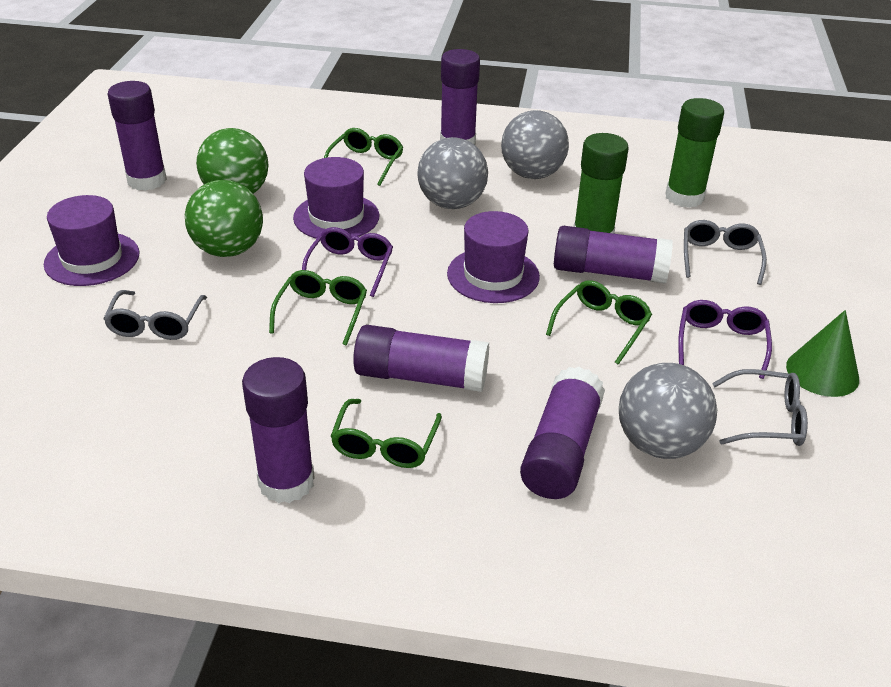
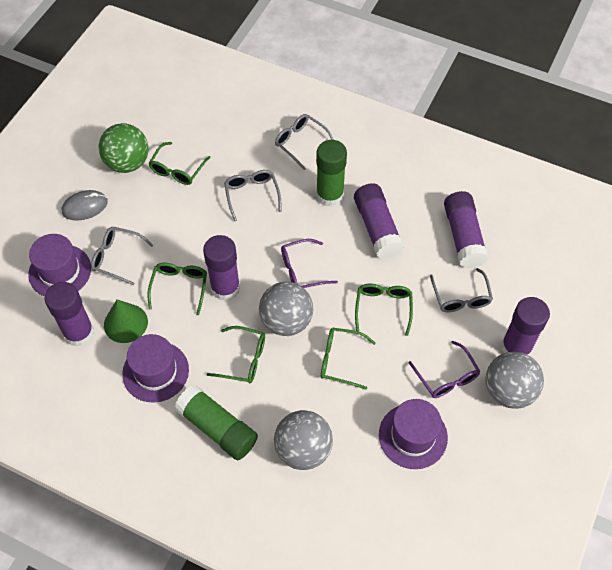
green ball: 2 -> 1
green glasses: 4 -> 5
grey glasses: 3 -> 4
grey mouse: 0 -> 1
purple glue stick: 6 -> 5

